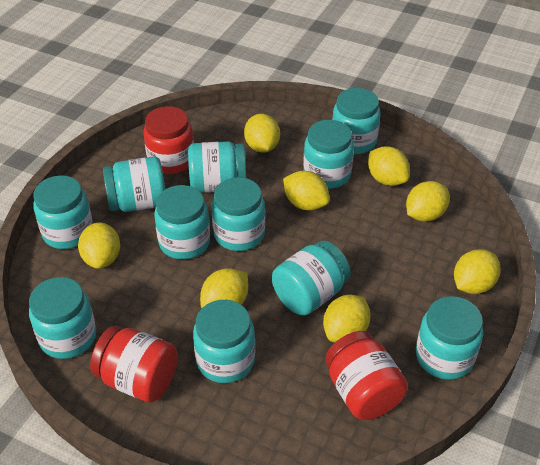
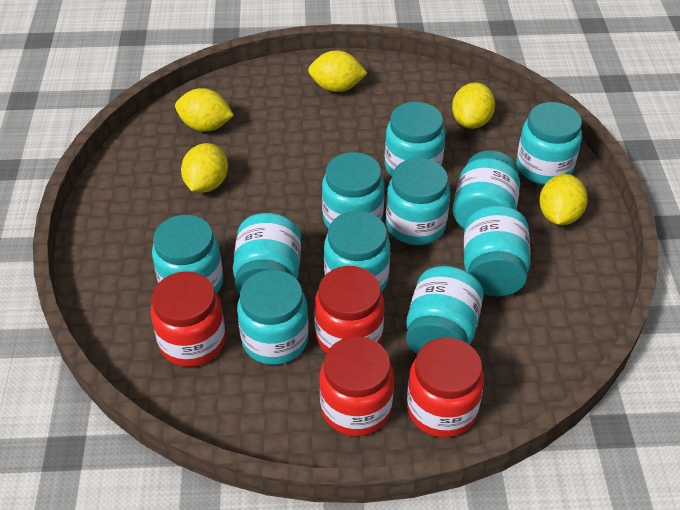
red jar: 3 -> 4
yellow lemon: 8 -> 5

